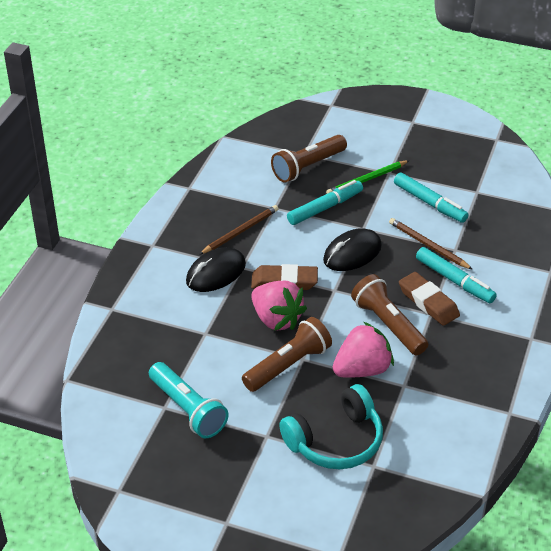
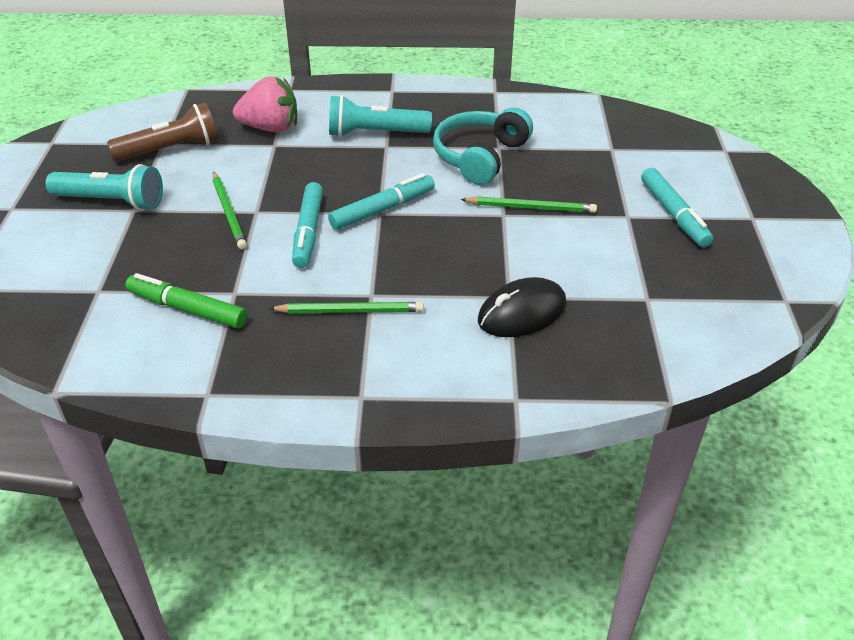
black mouse: 2 -> 1
brown eraser: 2 -> 0
brown flashlight: 3 -> 1
brown pencil: 2 -> 0
green marker: 0 -> 1
green pencil: 1 -> 3
pink strawberry: 2 -> 1
turquoise flashlight: 1 -> 2

